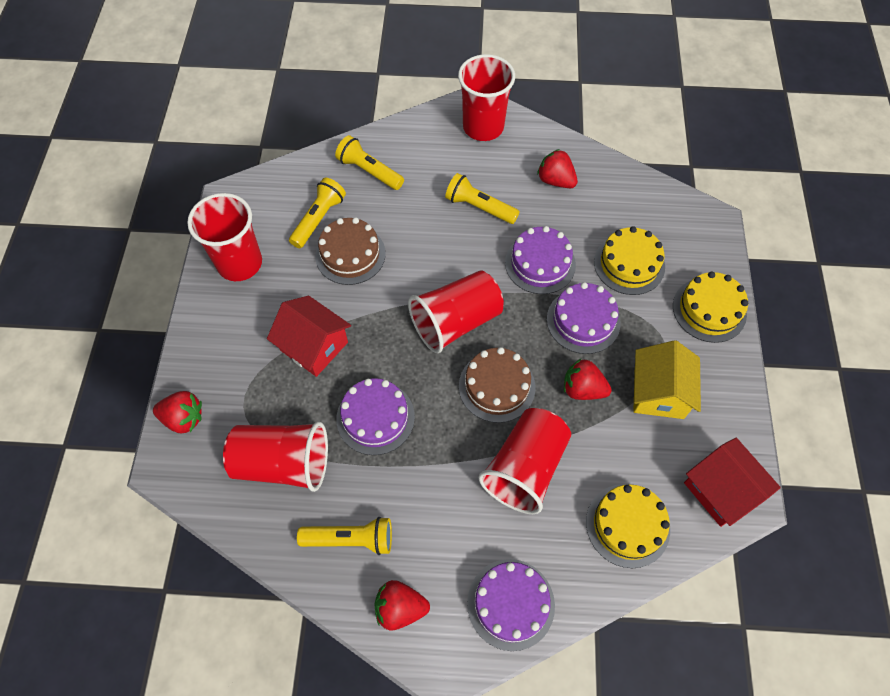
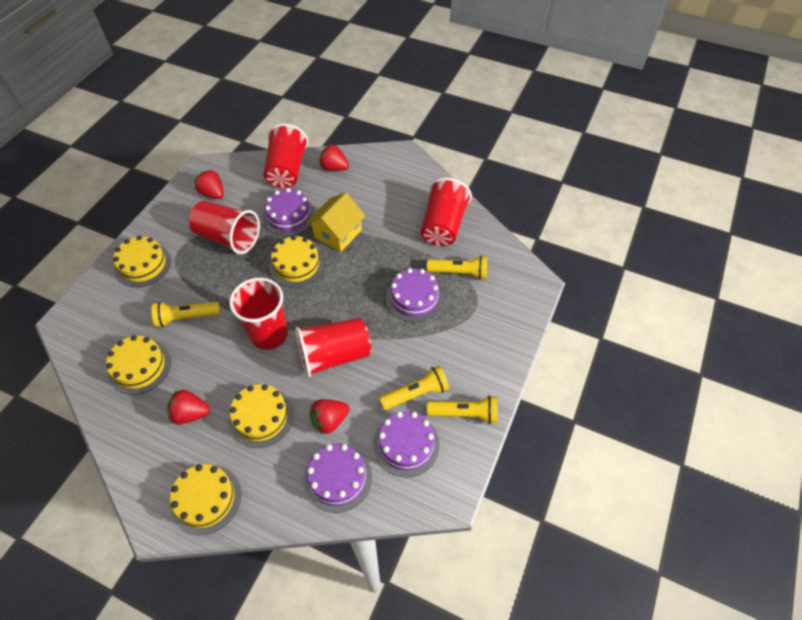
brown cake: 2 -> 0
red house: 2 -> 0
yellow cake: 3 -> 5

